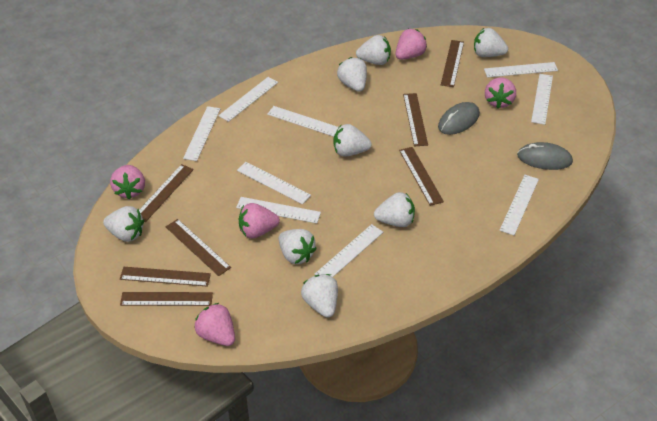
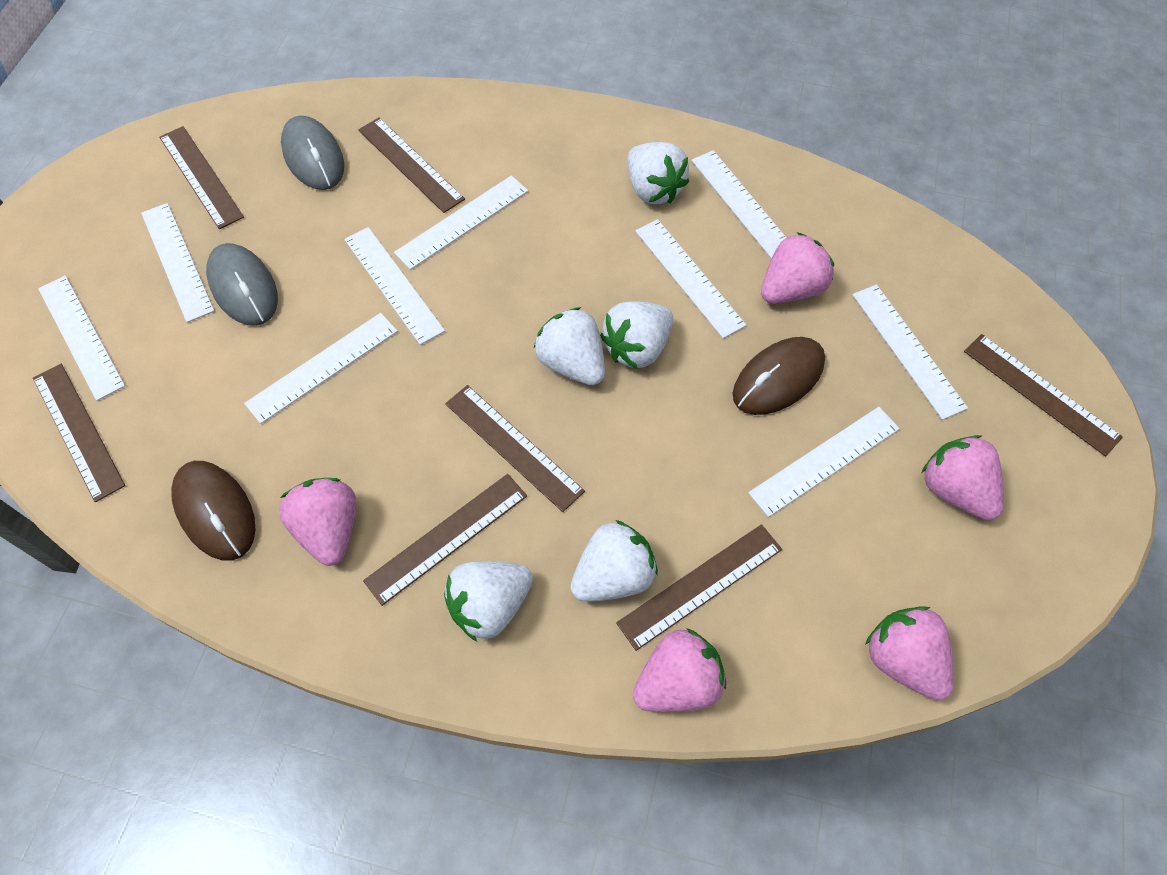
brown mouse: 0 -> 2
white strawberry: 8 -> 5

